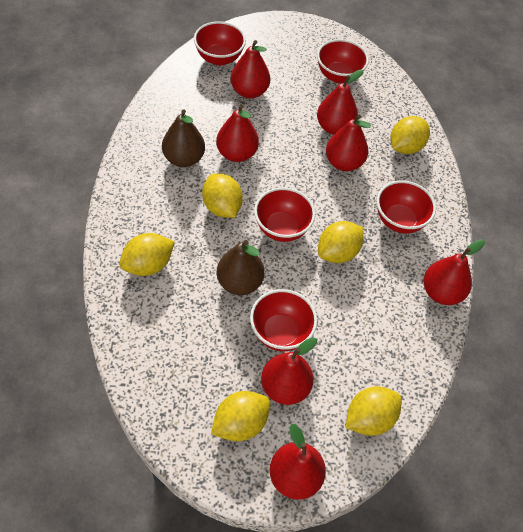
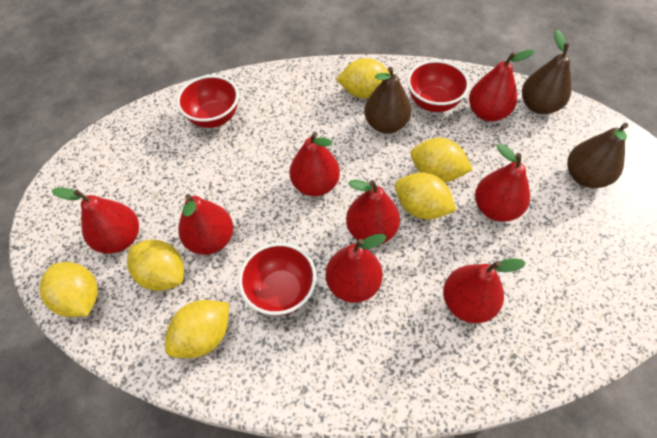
brown pear: 2 -> 3
red bowl: 5 -> 3
red pear: 7 -> 8

